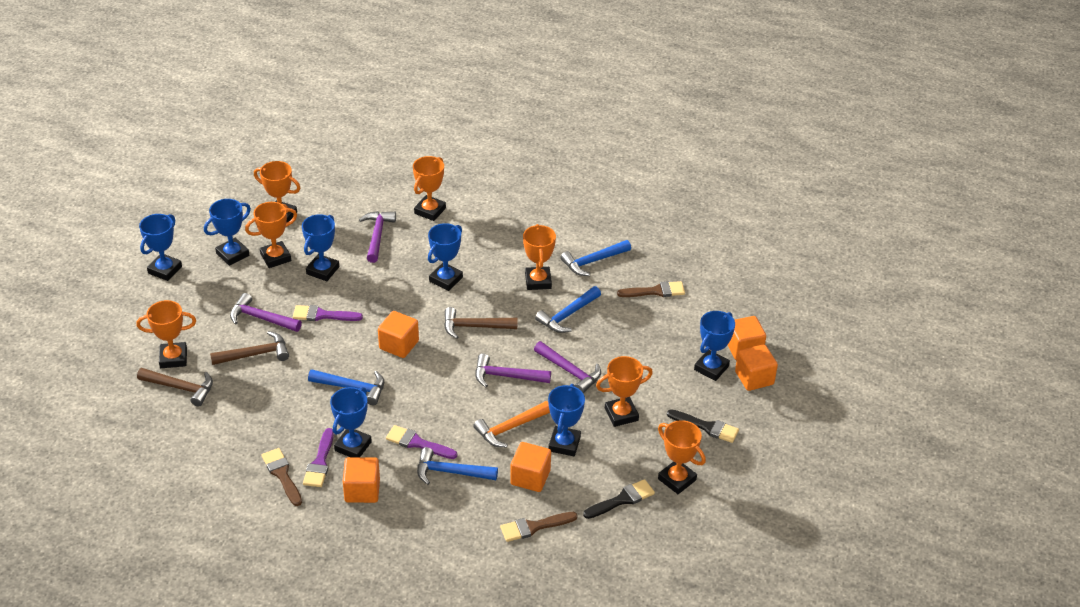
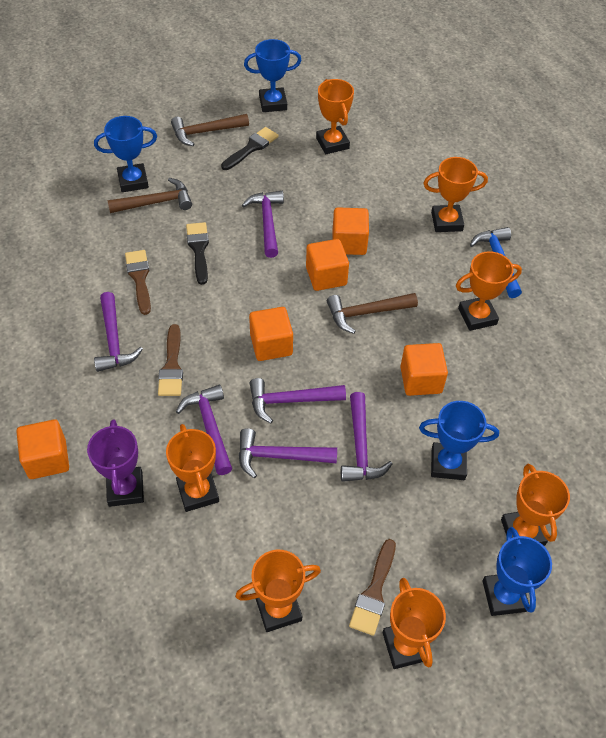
blue hammer: 4 -> 1
blue trophy: 7 -> 4
orange hammer: 1 -> 0
purple brush: 3 -> 0
purple hammer: 4 -> 6
purple trophy: 0 -> 1

